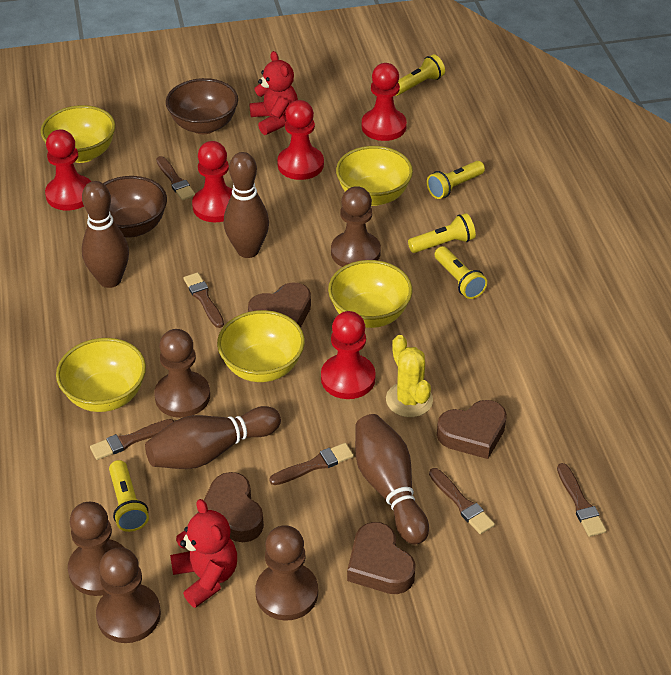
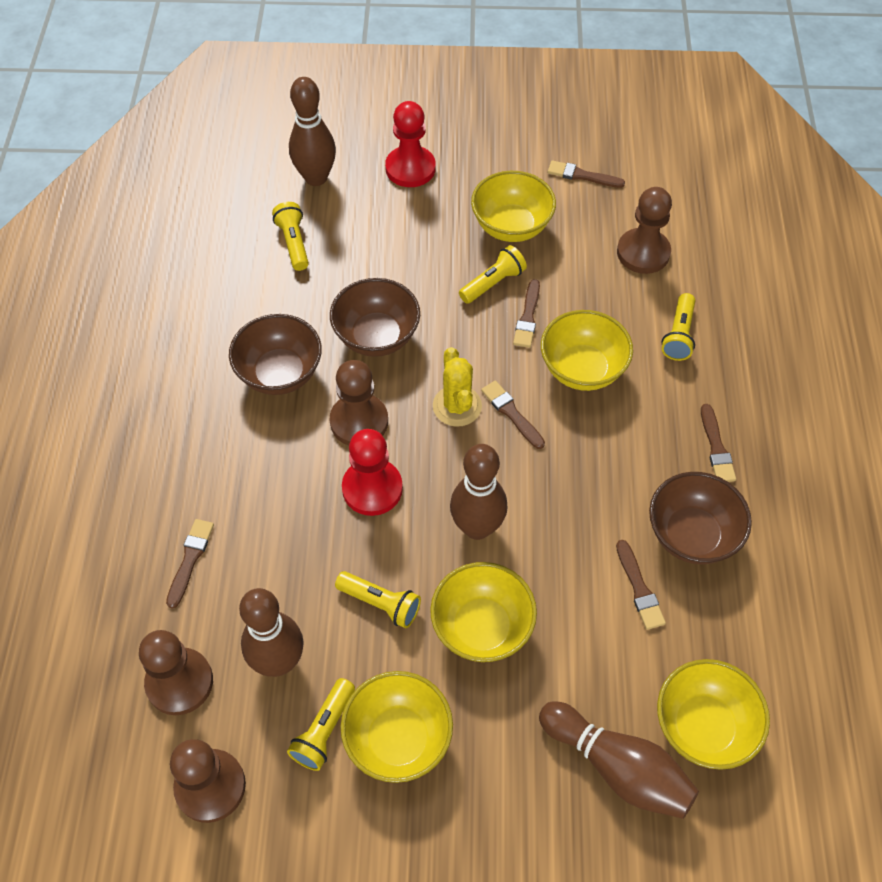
brown bowl: 2 -> 3
brown heart: 4 -> 0
brown pawn: 5 -> 4
red pawn: 5 -> 2
red teddy bear: 2 -> 0

